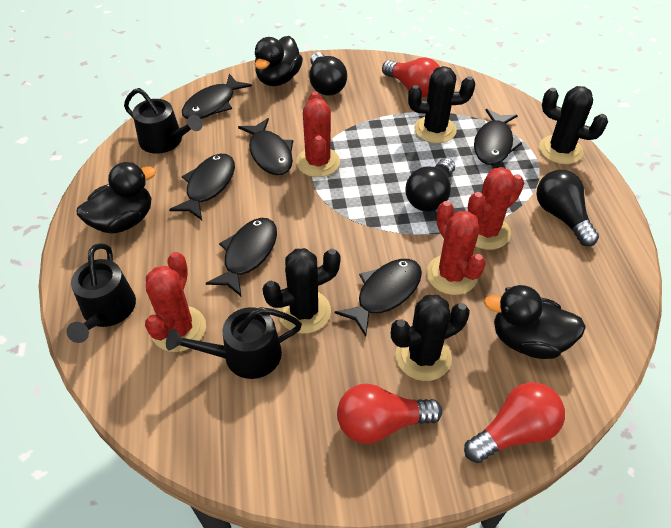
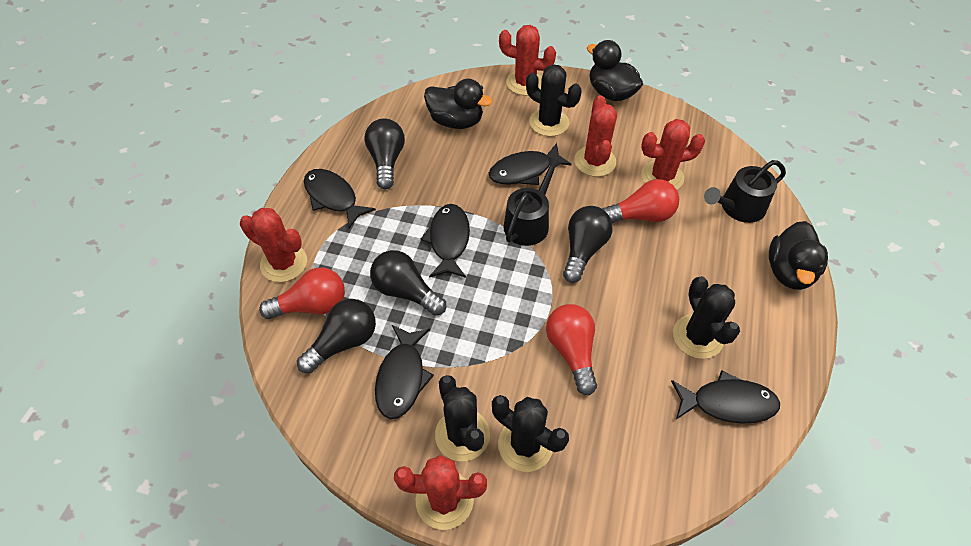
black fish: 6 -> 5
black light bulb: 3 -> 4
black watering can: 3 -> 2
red cactus: 4 -> 5

